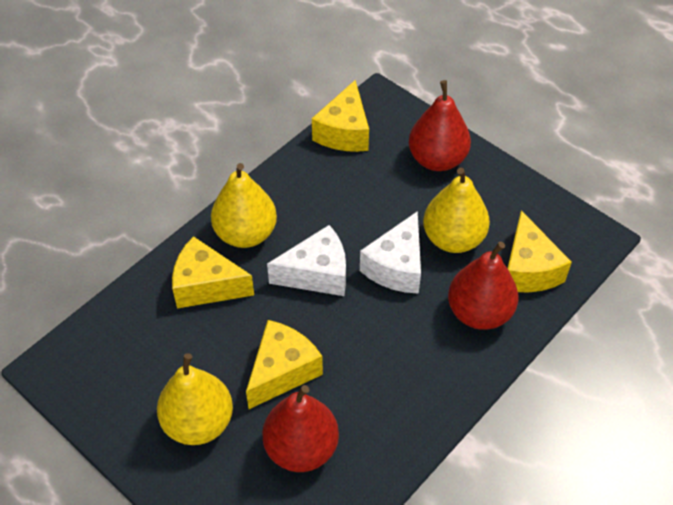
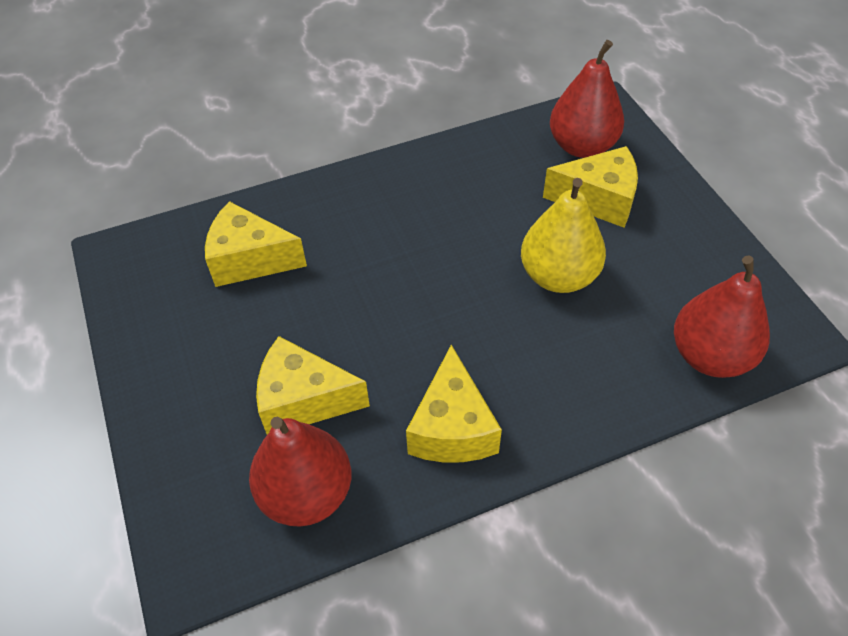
white cheese: 2 -> 0
yellow pear: 3 -> 1

